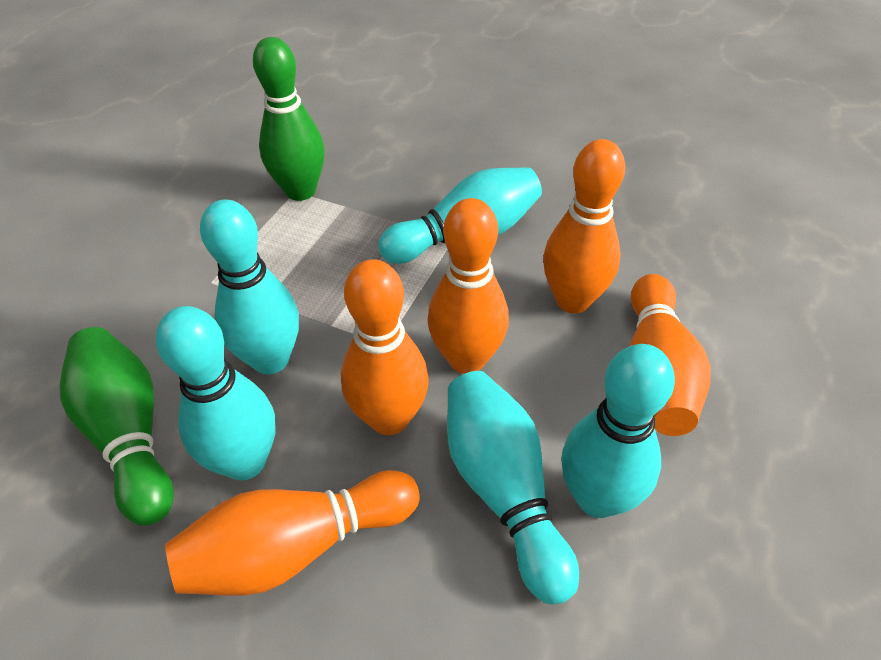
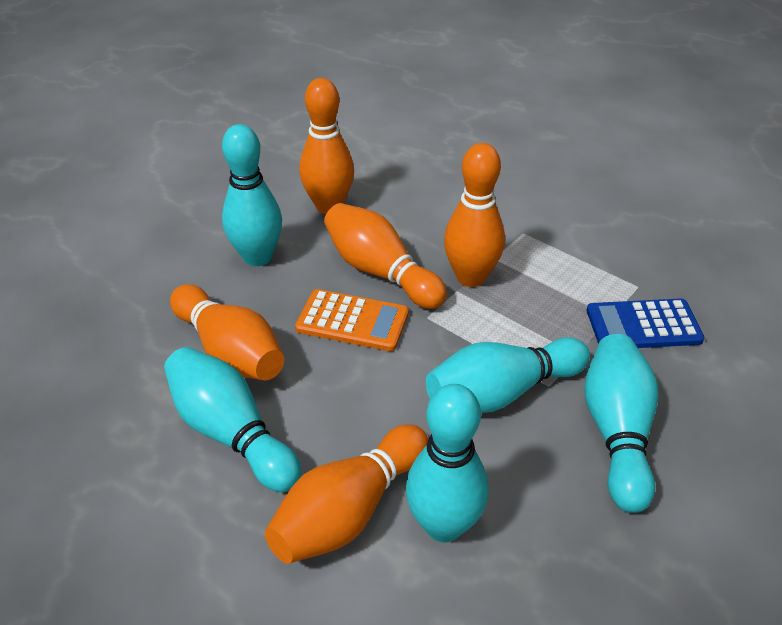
blue calculator: 0 -> 1
green bowling pin: 2 -> 0
orange calculator: 0 -> 1

